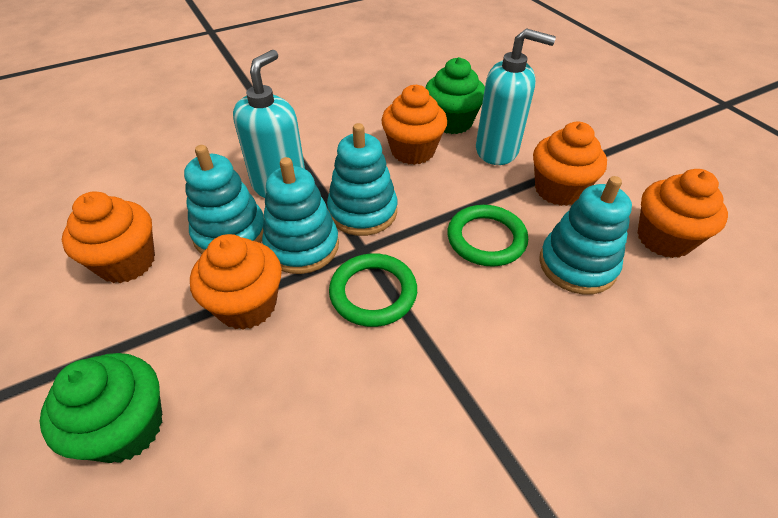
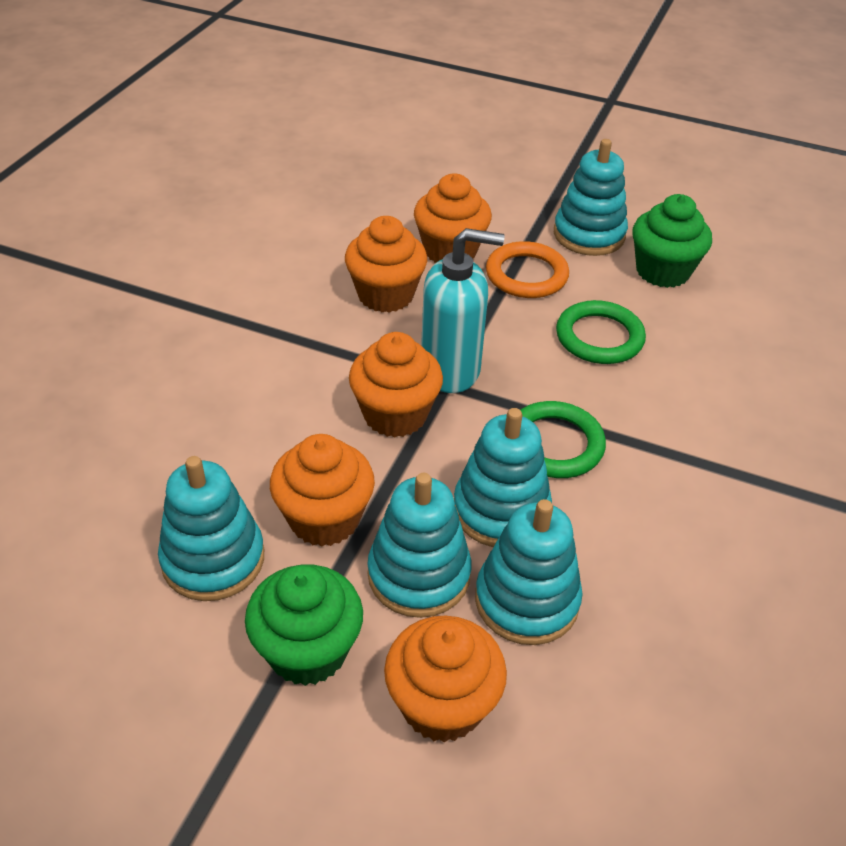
orange ring: 0 -> 1
turquoise soap dispenser: 2 -> 1
turquoise stacking toy: 4 -> 5

